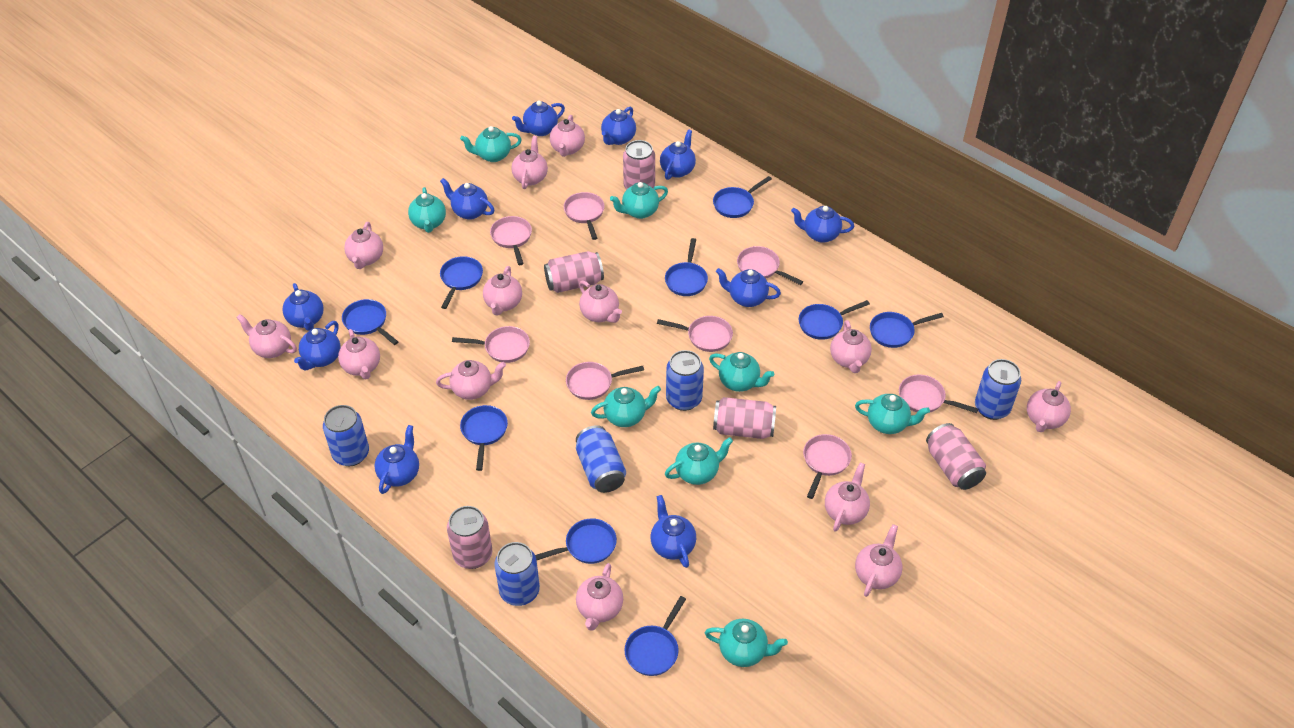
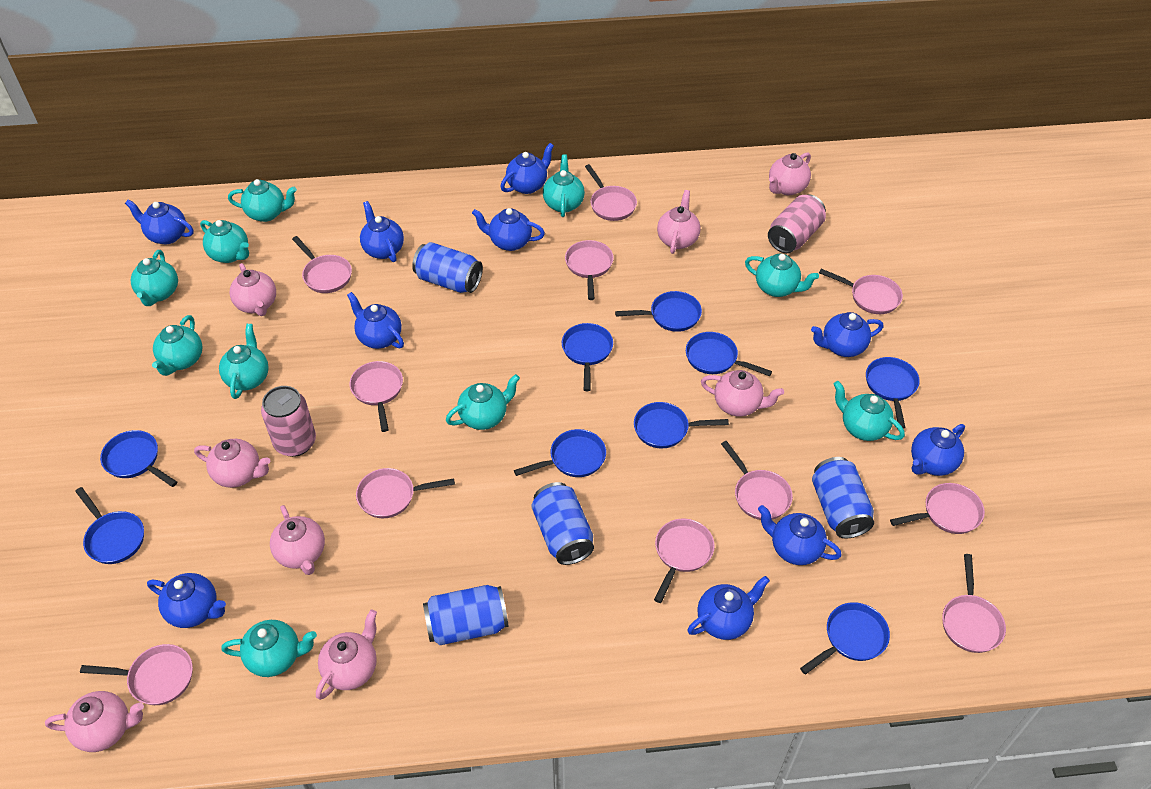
blue can: 5 -> 4
pink can: 5 -> 2
pink pan: 8 -> 11
pink teapot: 13 -> 8
turquoise teapot: 8 -> 10

